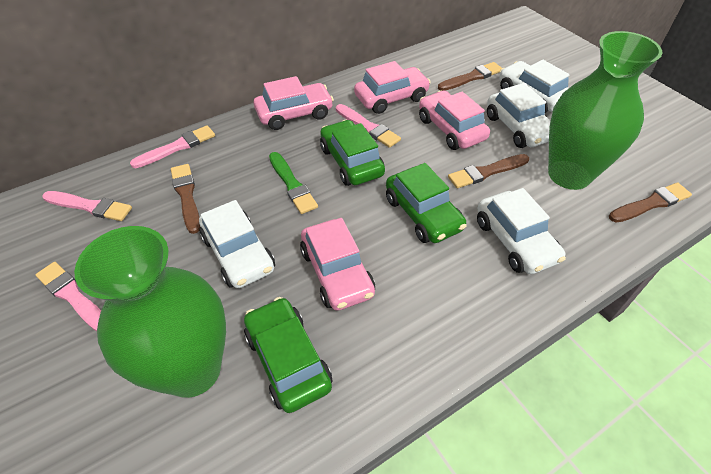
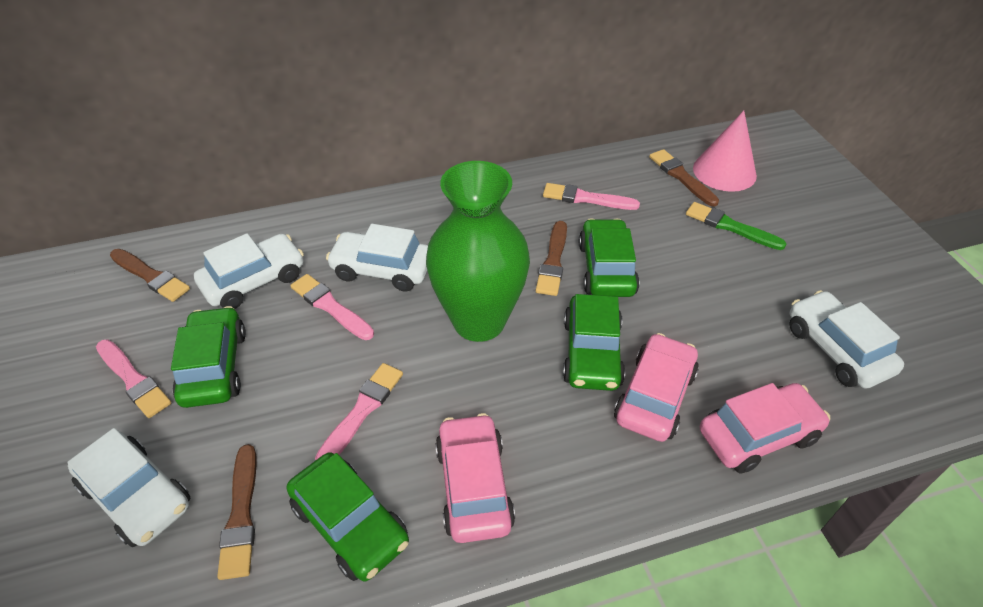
green car: 3 -> 4
green vase: 2 -> 1
pink car: 4 -> 3
pink cone: 0 -> 1

